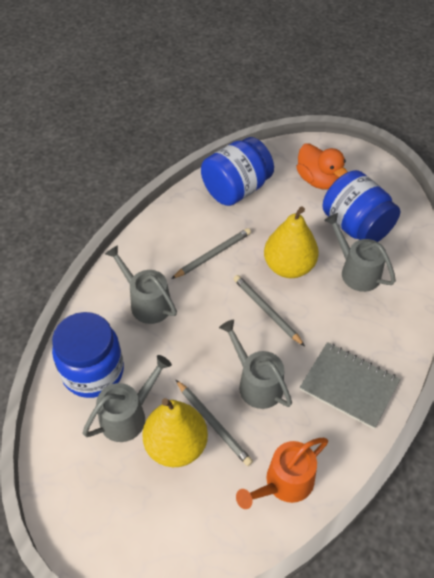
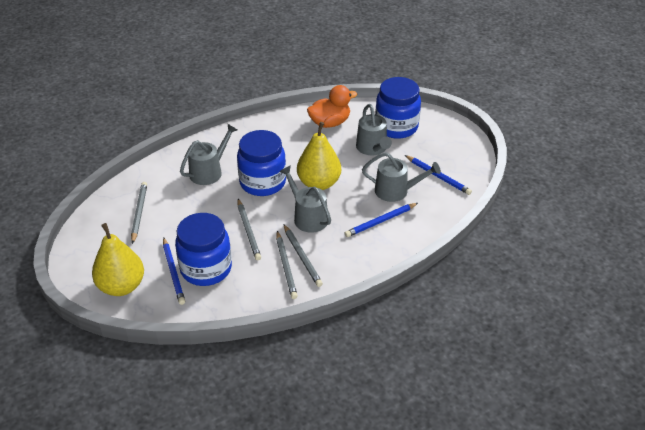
blue pencil: 0 -> 3
grey notebook: 1 -> 0
grey pencil: 3 -> 4
orange watering can: 1 -> 0

